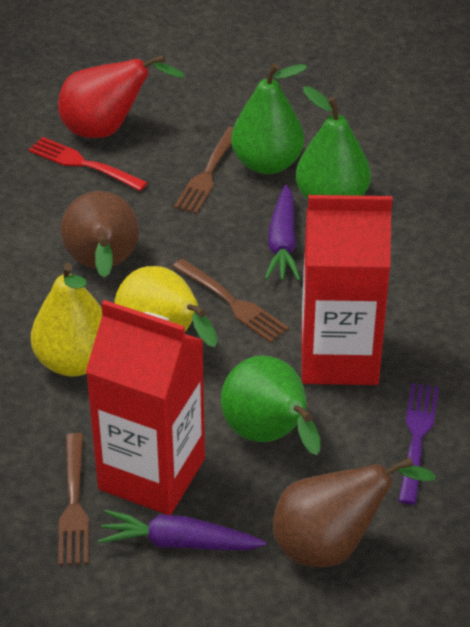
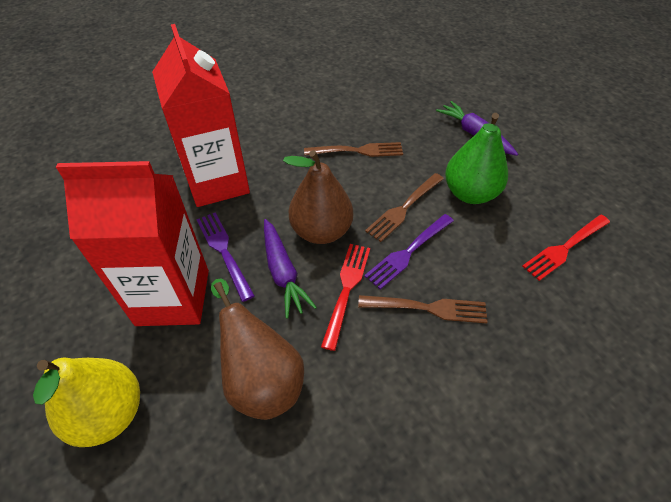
green pear: 3 -> 1
purple fork: 1 -> 2
red fork: 1 -> 2
red pear: 1 -> 0
yellow pear: 2 -> 1

